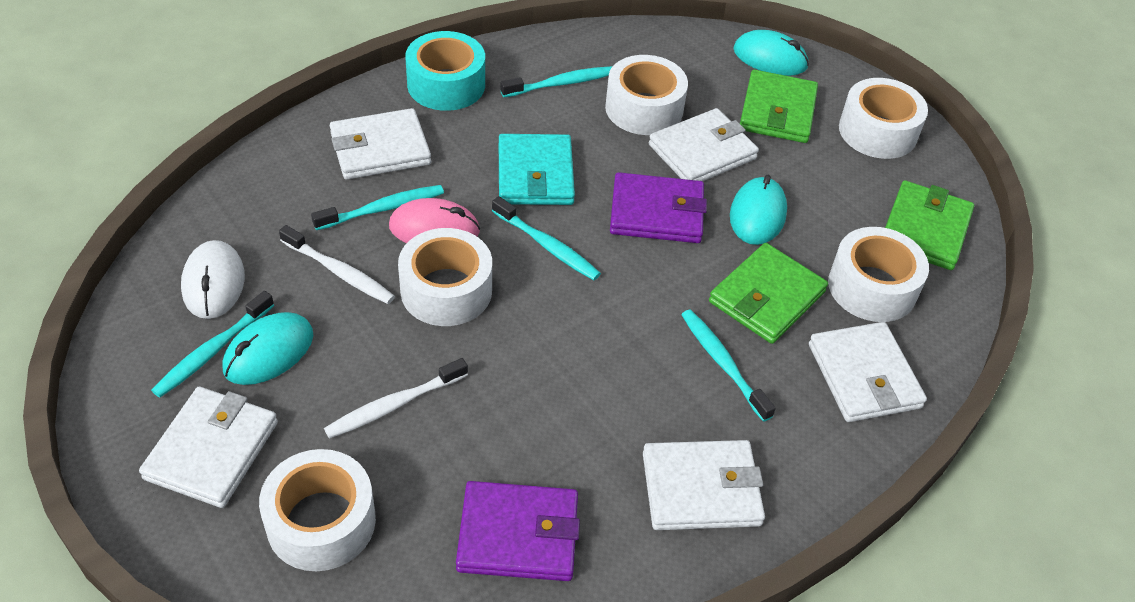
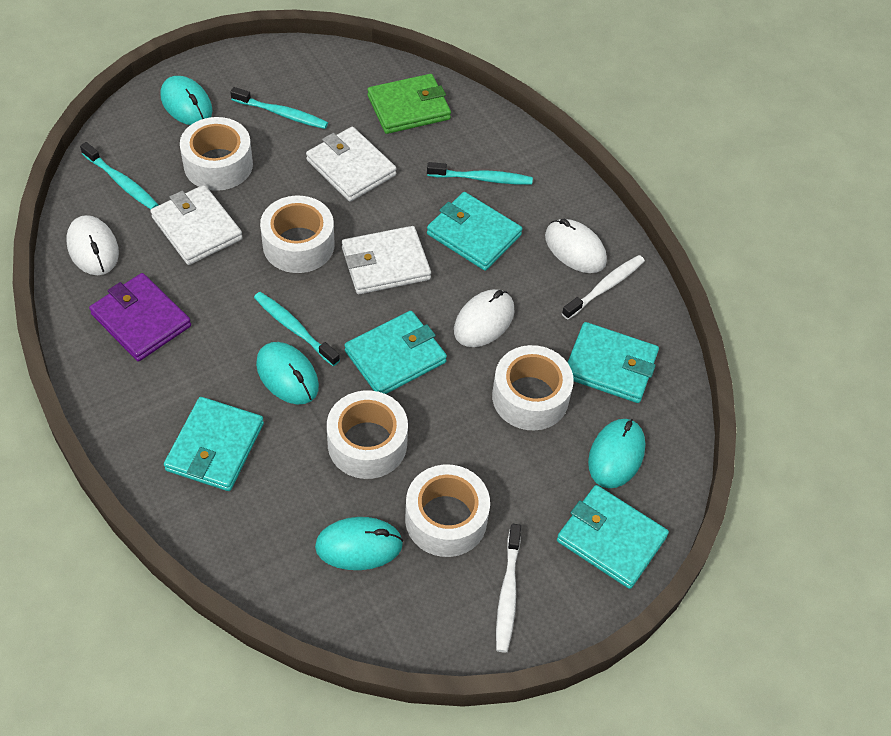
green wallet: 3 -> 1
pink mouse: 1 -> 0
purple wallet: 2 -> 1
turquoise mouse: 3 -> 4
turquoise tape: 1 -> 0
turquoise toothbrush: 5 -> 4
turquoise wallet: 1 -> 5
white mouse: 1 -> 3
white wallet: 5 -> 3

